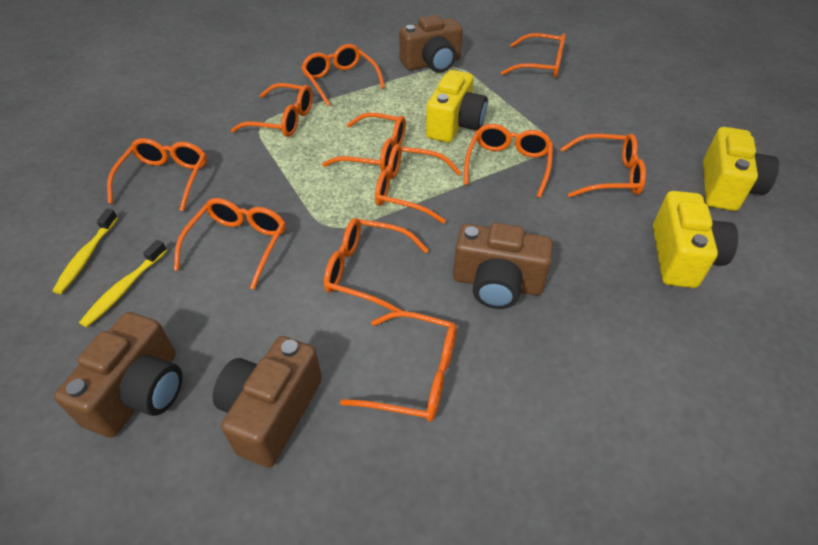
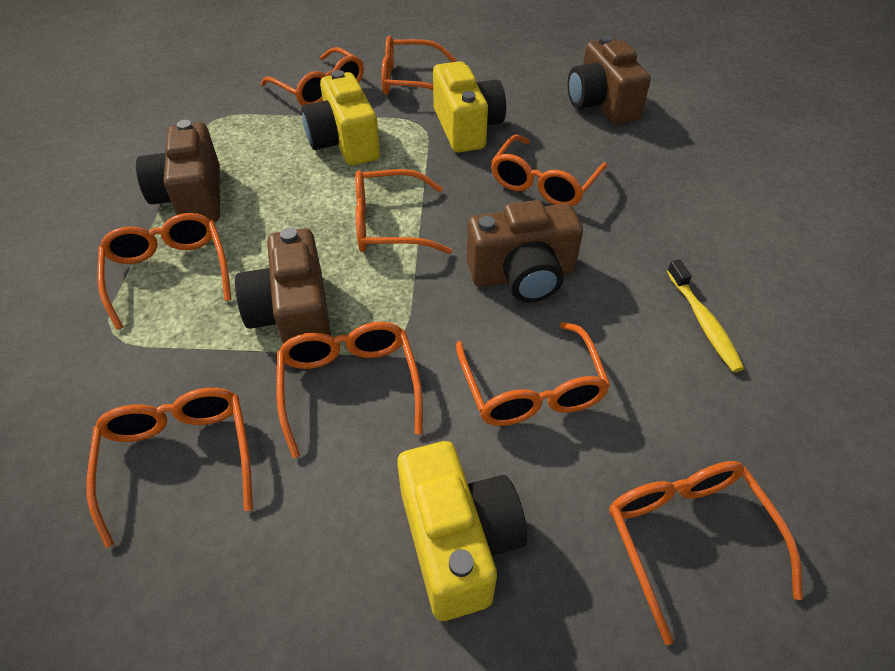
orange glasses: 11 -> 9
yellow toothbrush: 2 -> 1

